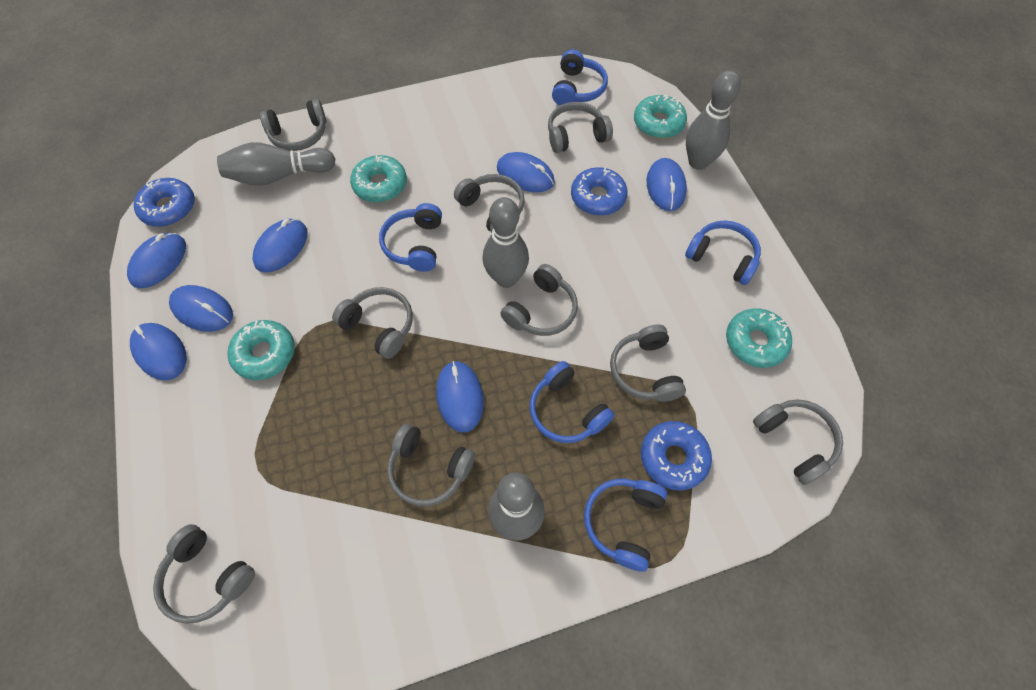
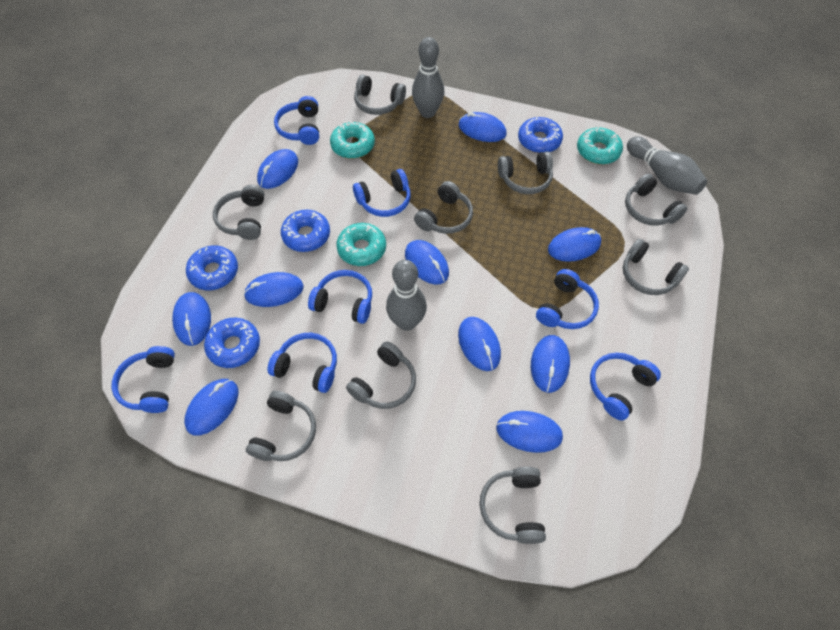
blue donut: 3 -> 4
blue headphones: 5 -> 7
blue mouse: 7 -> 10
grey bowling pin: 4 -> 3
turquoise donut: 4 -> 3

